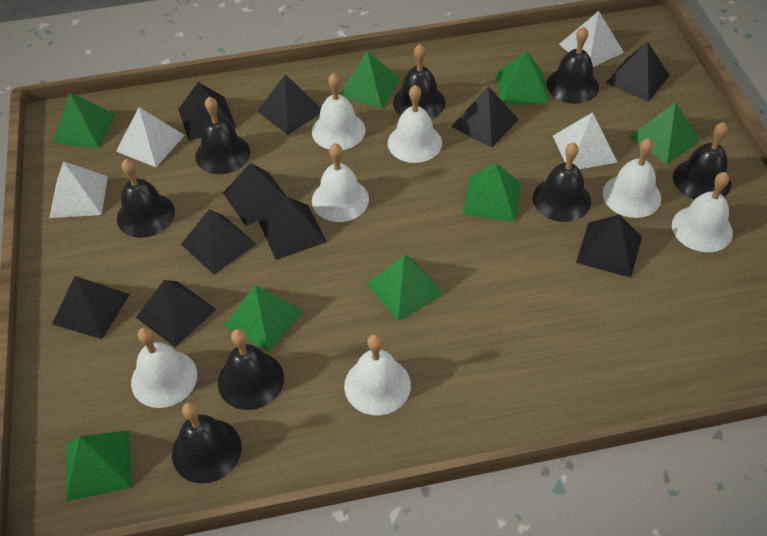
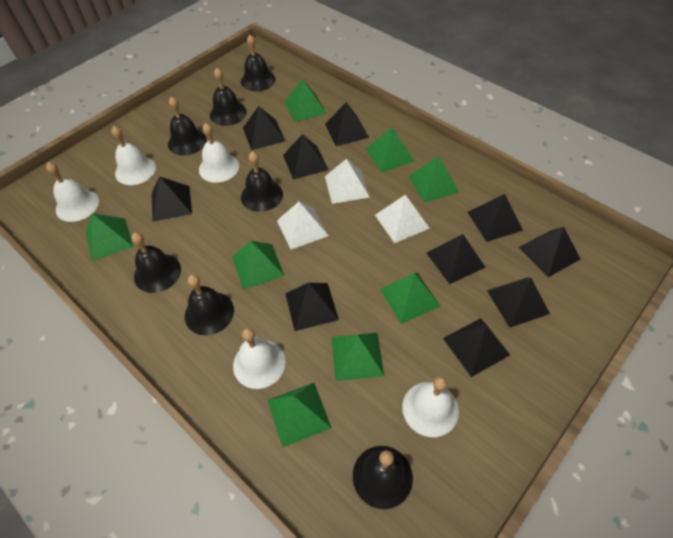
black bell: 8 -> 7
white bell: 7 -> 5
white pyramid: 4 -> 3

